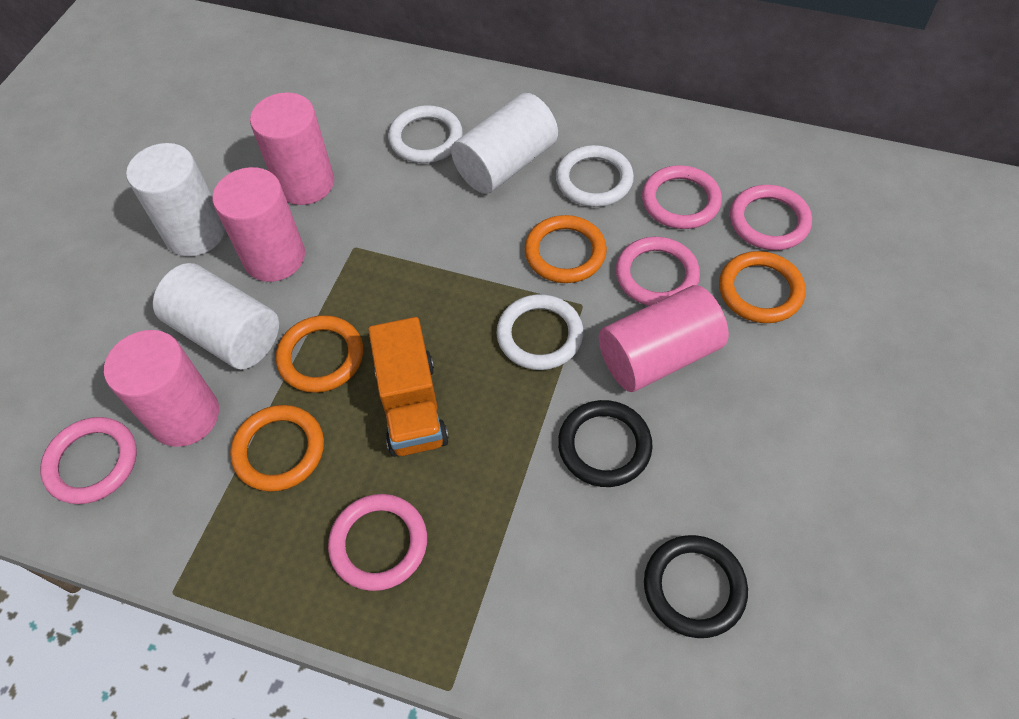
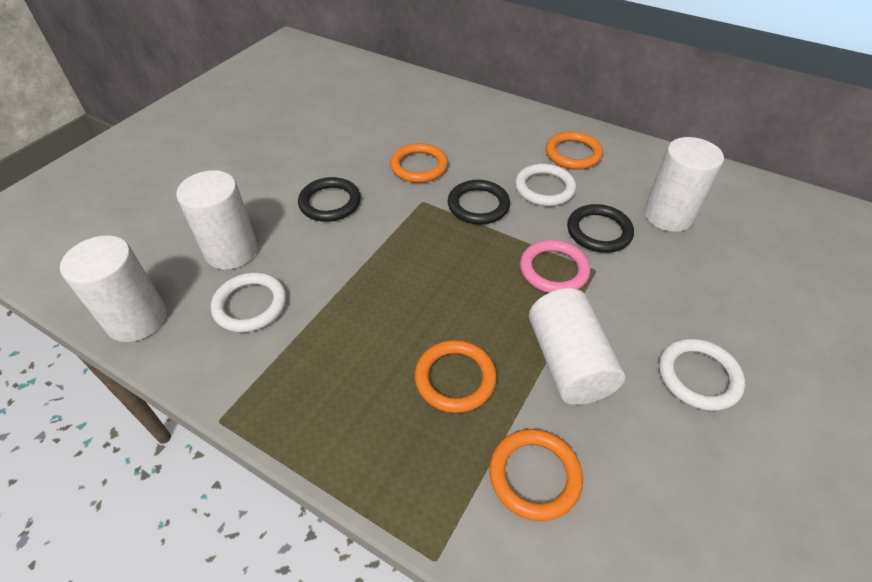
black ring: 2 -> 3
orange truck: 1 -> 0
pink cylinder: 4 -> 0
pink ring: 5 -> 1
white cylinder: 3 -> 4

